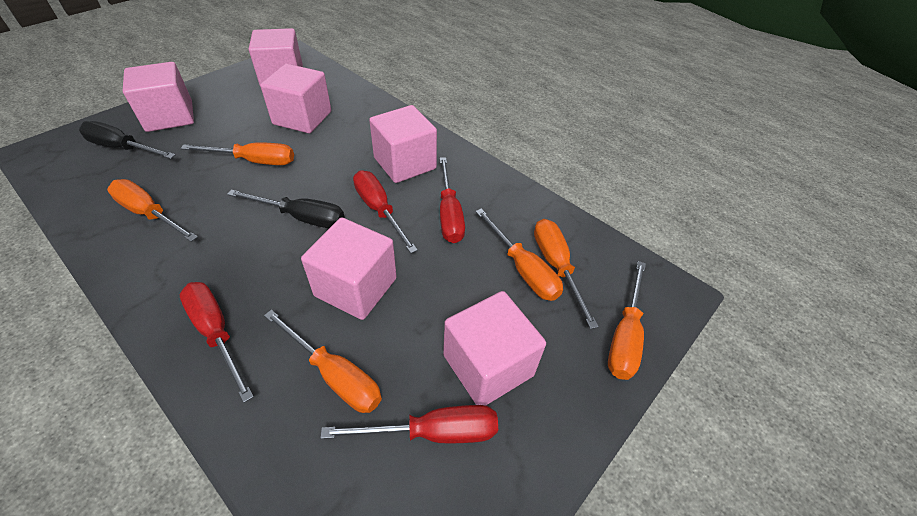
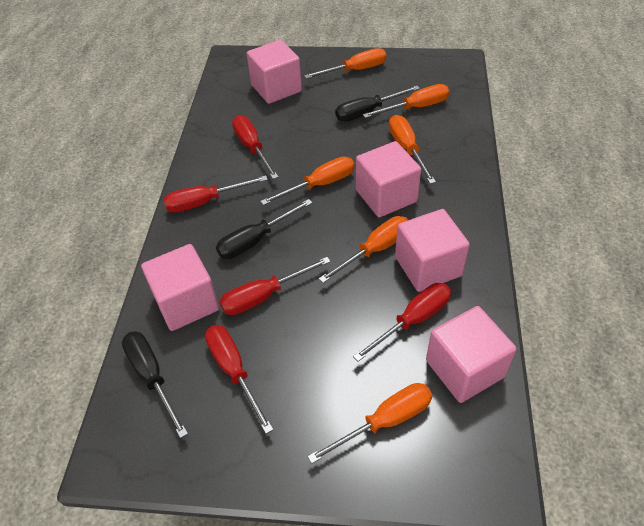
black screwdriver: 2 -> 3
pink cube: 6 -> 5
red screwdriver: 4 -> 5

